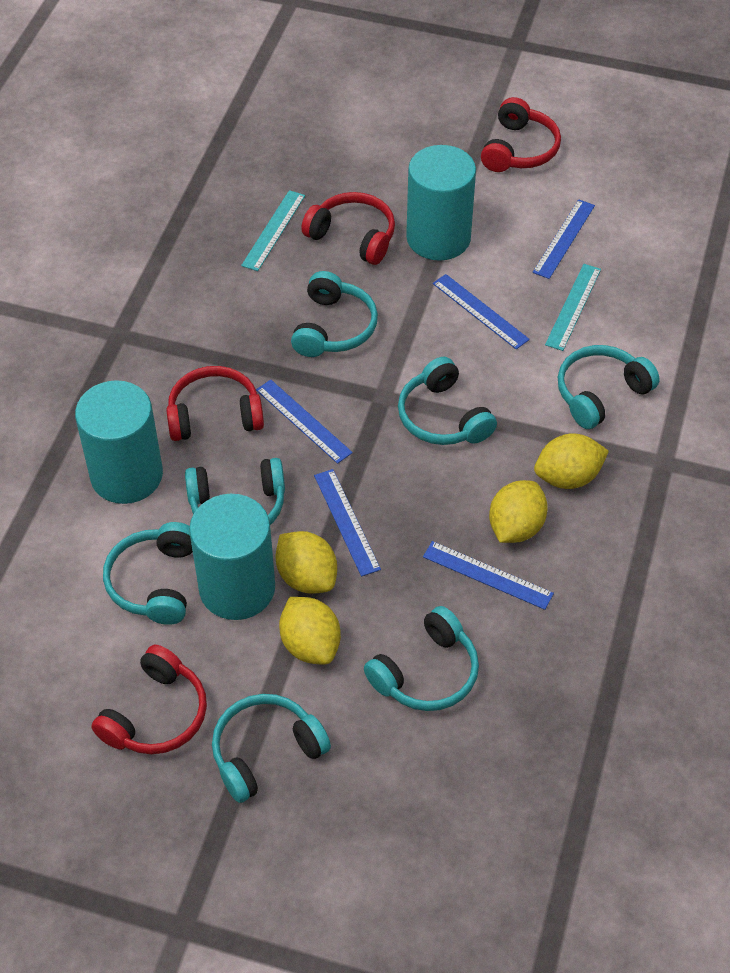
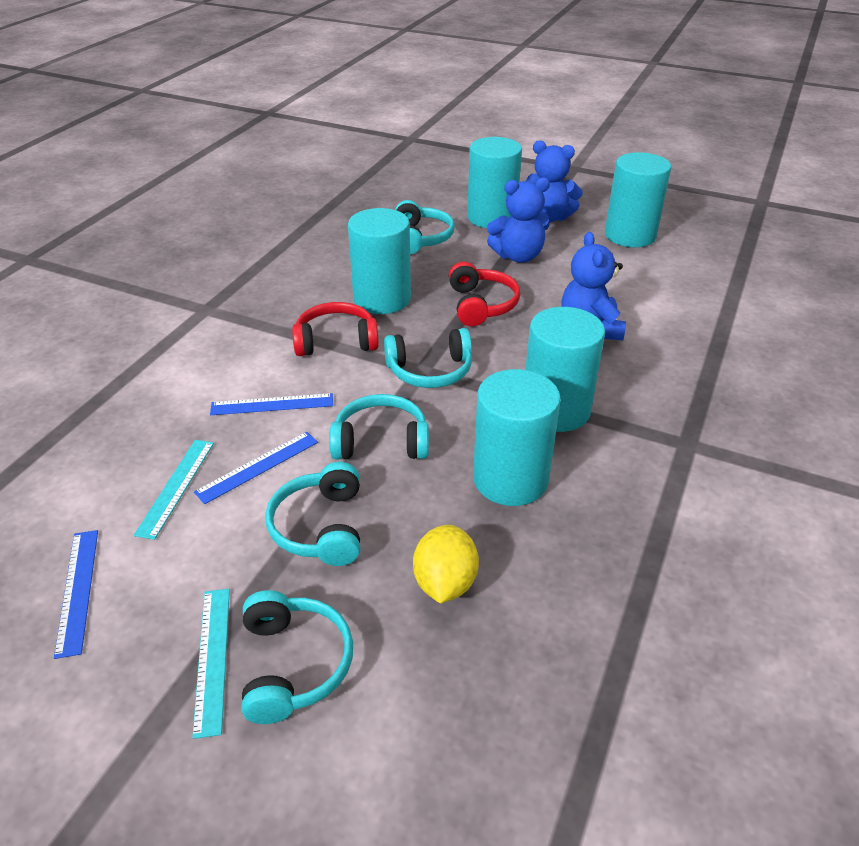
blue ruler: 5 -> 3
blue teddy bear: 0 -> 3
red headphones: 4 -> 2
turquoise cylinder: 3 -> 5
turquoise headphones: 7 -> 5
yellow lemon: 4 -> 1

